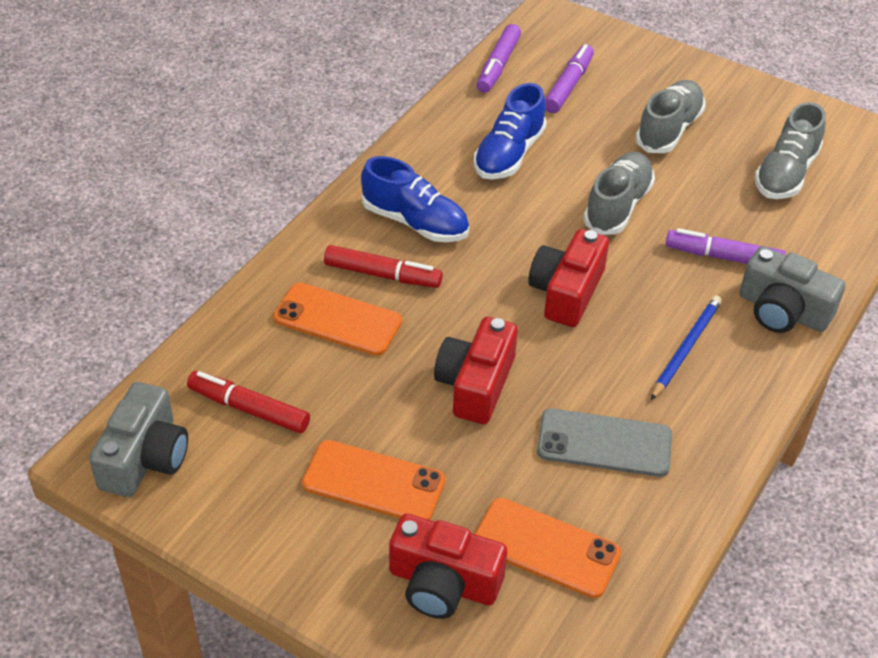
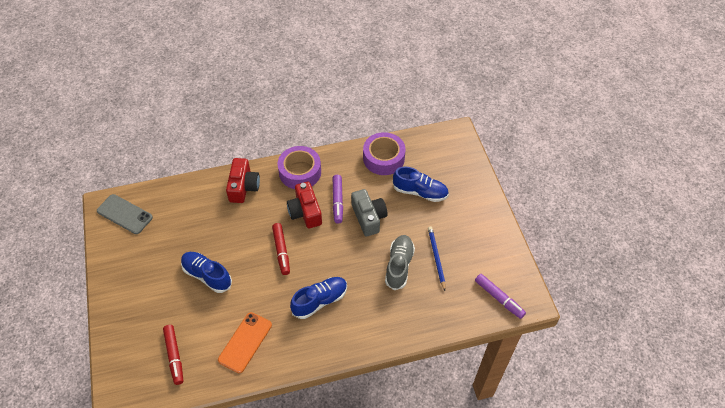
blue shoe: 2 -> 3
grey camera: 2 -> 1
grey shoe: 3 -> 1
orange phone: 3 -> 1
purple marker: 3 -> 2
purple tape: 0 -> 2
red camera: 3 -> 2

